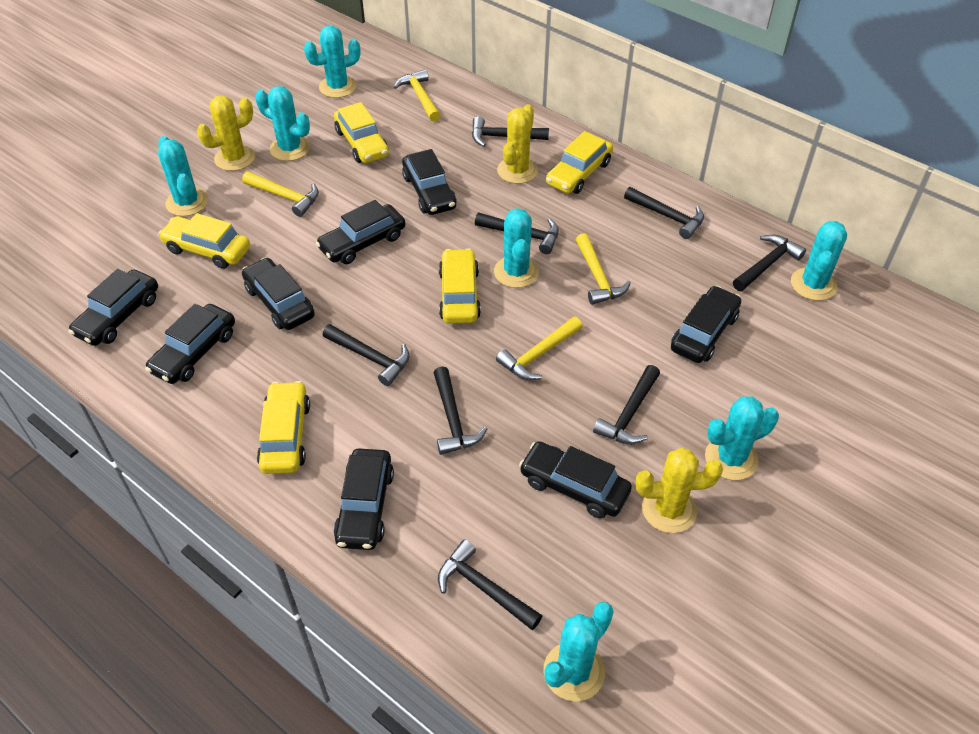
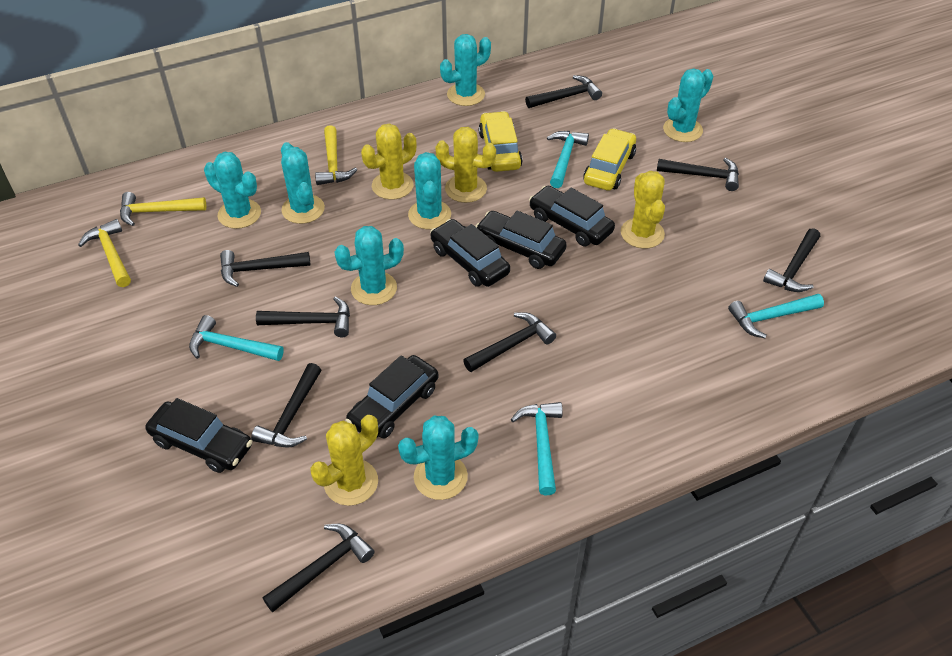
black car: 8 -> 5
turquoise hammer: 0 -> 4
yellow cactus: 3 -> 4
yellow car: 5 -> 2
yellow hammer: 4 -> 3

